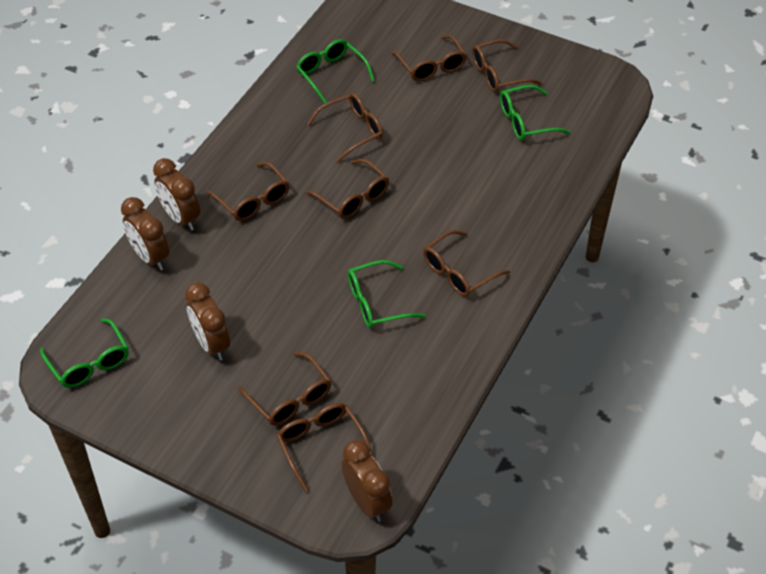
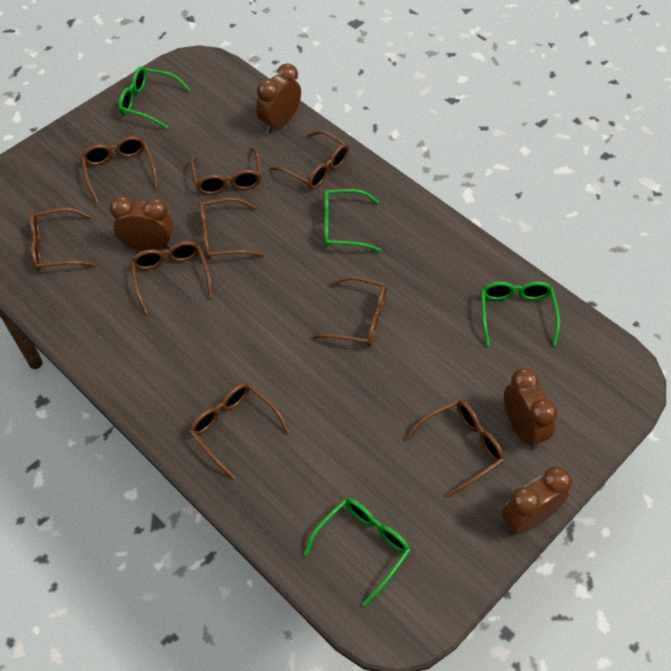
brown glasses: 8 -> 9

